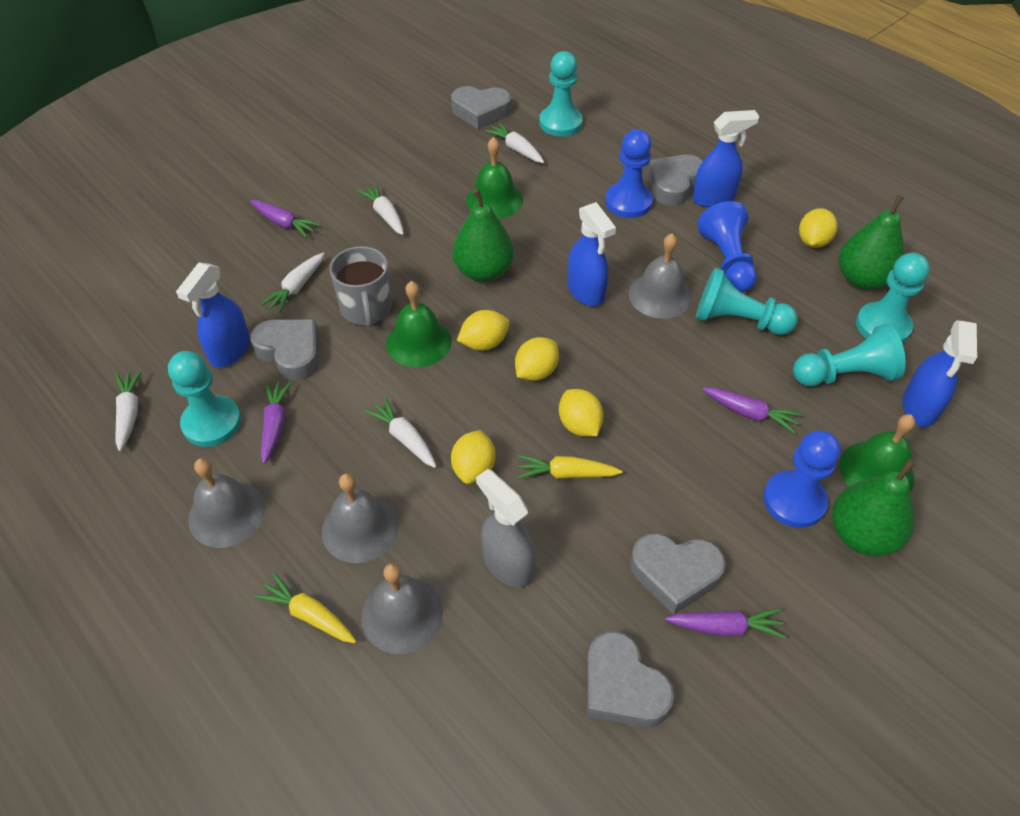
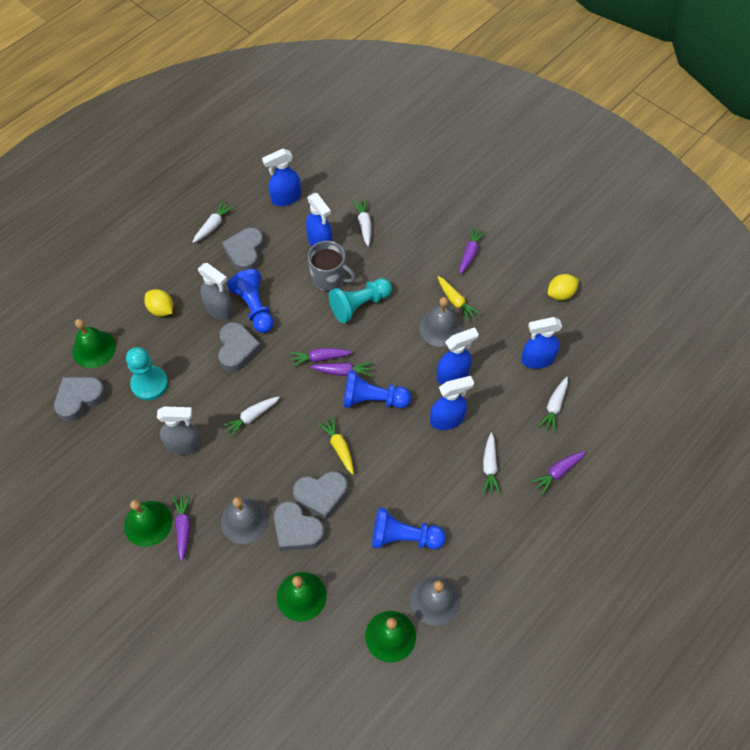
blue spray bottle: 4 -> 5
green bell: 3 -> 4
green pear: 3 -> 0
grey bell: 4 -> 3
grey spray bottle: 1 -> 2
purple carrot: 4 -> 5
turquoise pawn: 5 -> 2
yellow lemon: 5 -> 2

